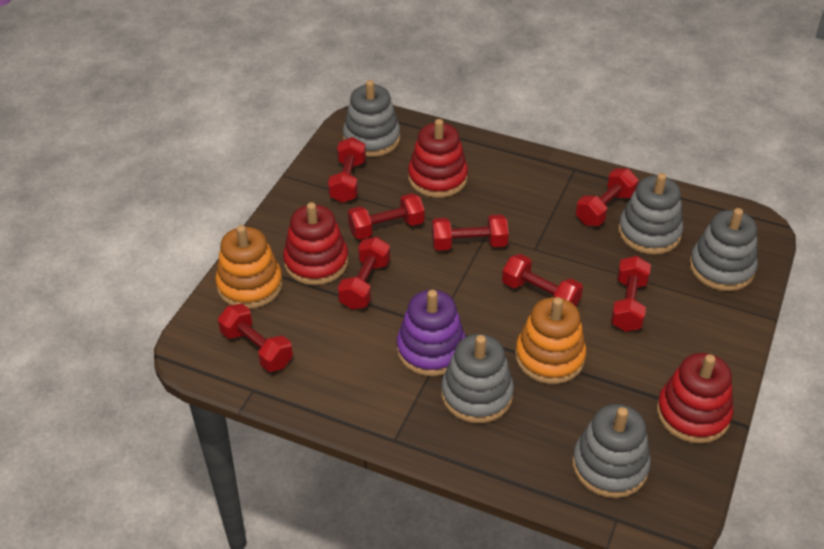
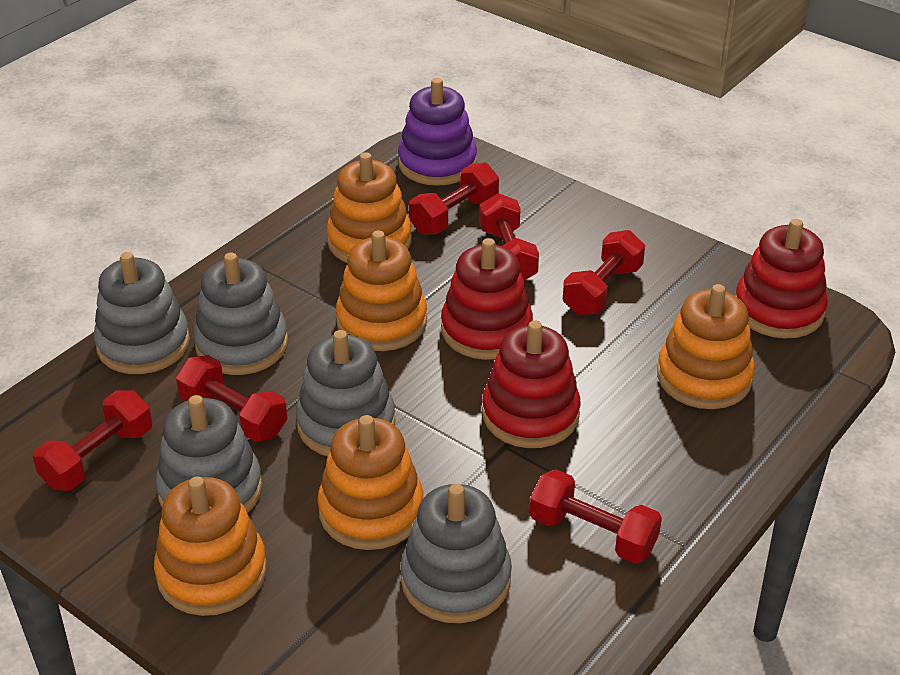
orange stacking toy: 2 -> 5
red dumbbell: 8 -> 6

